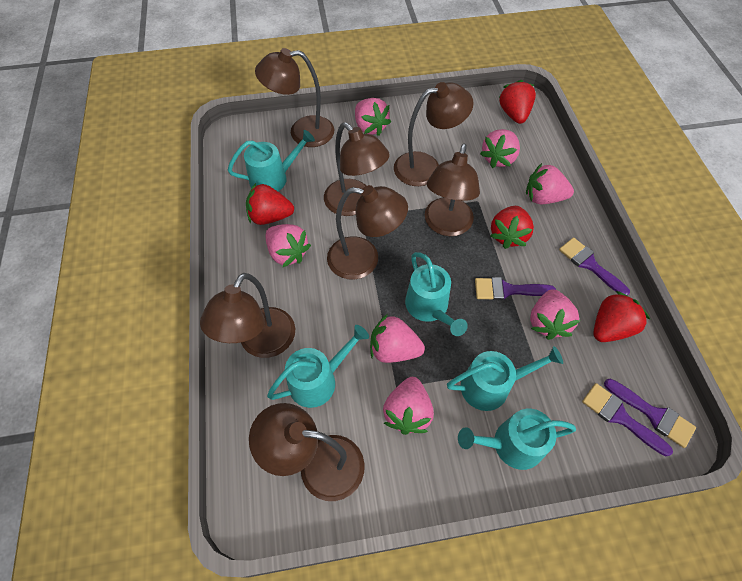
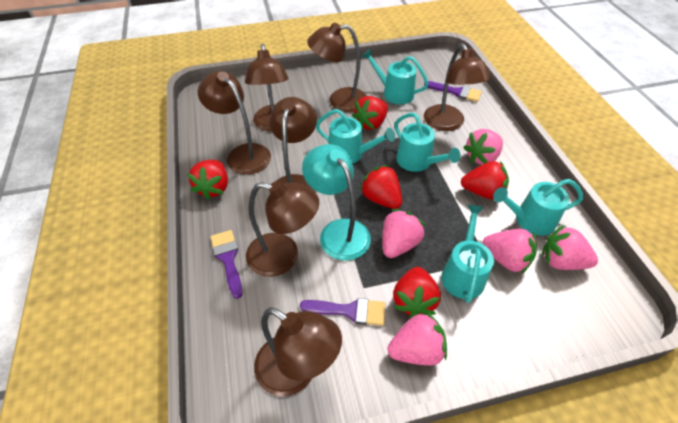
pink strawberry: 7 -> 5
purple brush: 4 -> 3
red strawberry: 4 -> 5
turquoise lamp: 0 -> 1

